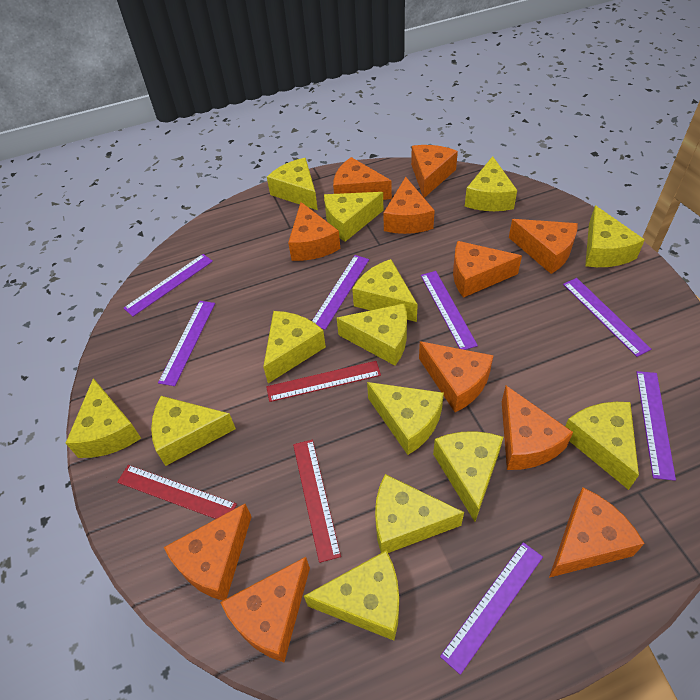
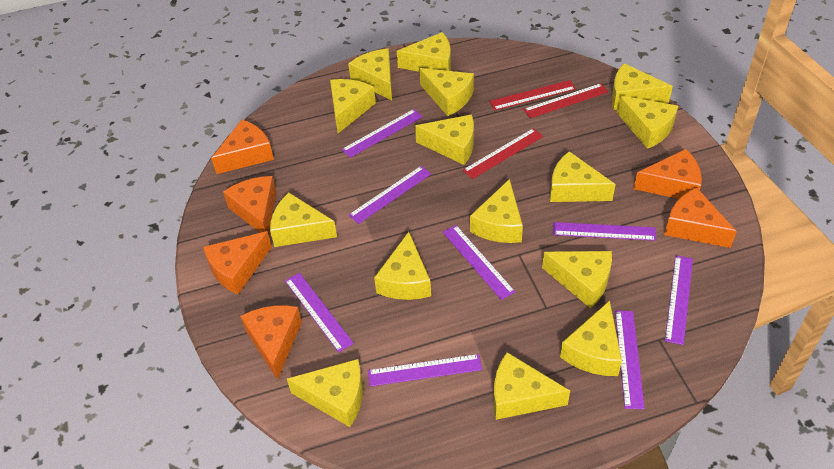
orange cheese: 11 -> 6
purple ruler: 7 -> 8
yellow cheese: 14 -> 15

